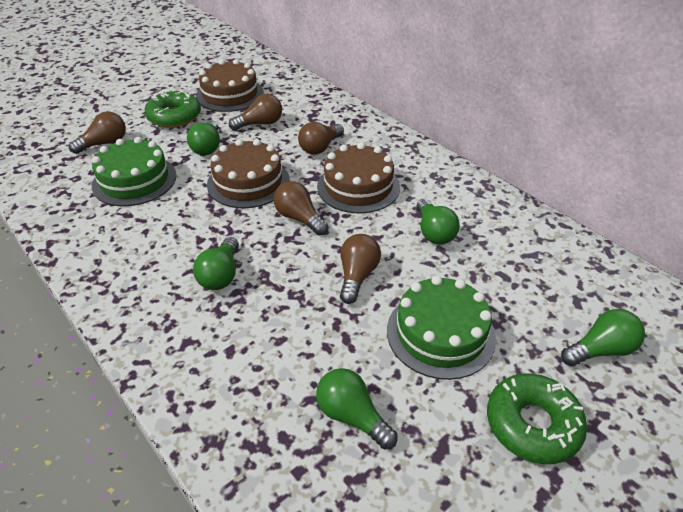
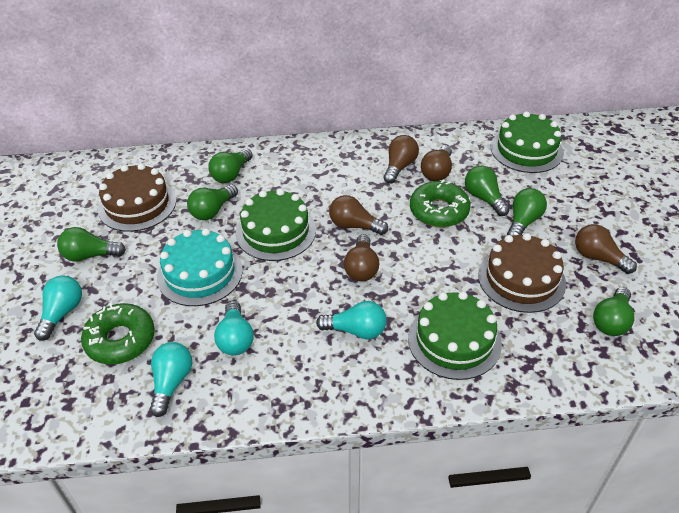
brown cake: 3 -> 2
green cake: 2 -> 3
green light bulb: 5 -> 6
turquoise cake: 0 -> 1
turquoise light bulb: 0 -> 4

